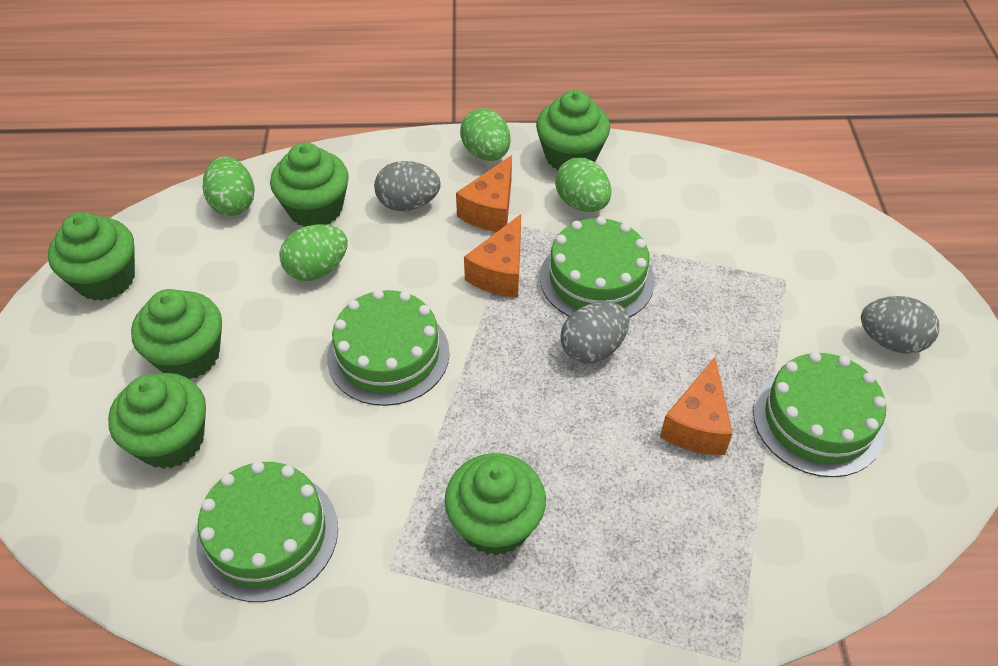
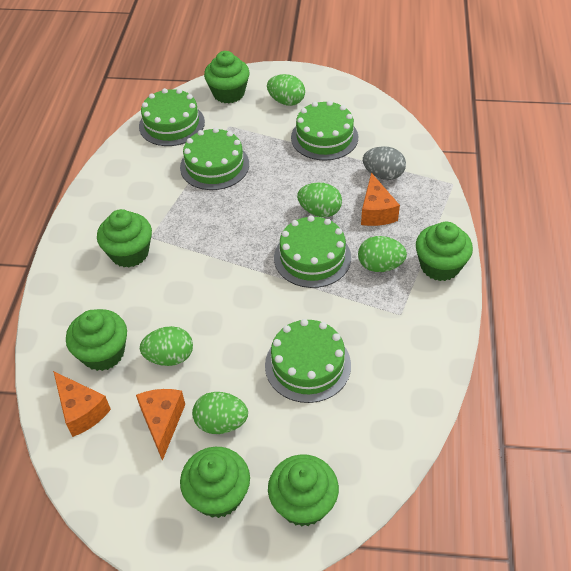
green cake: 4 -> 5
green egg: 4 -> 5
grey egg: 3 -> 1

